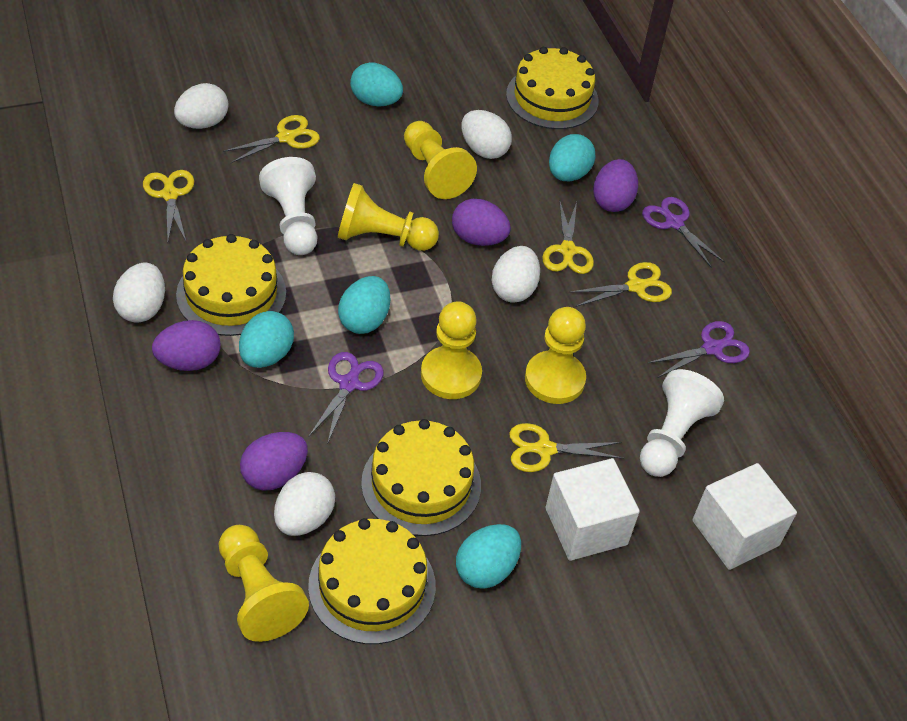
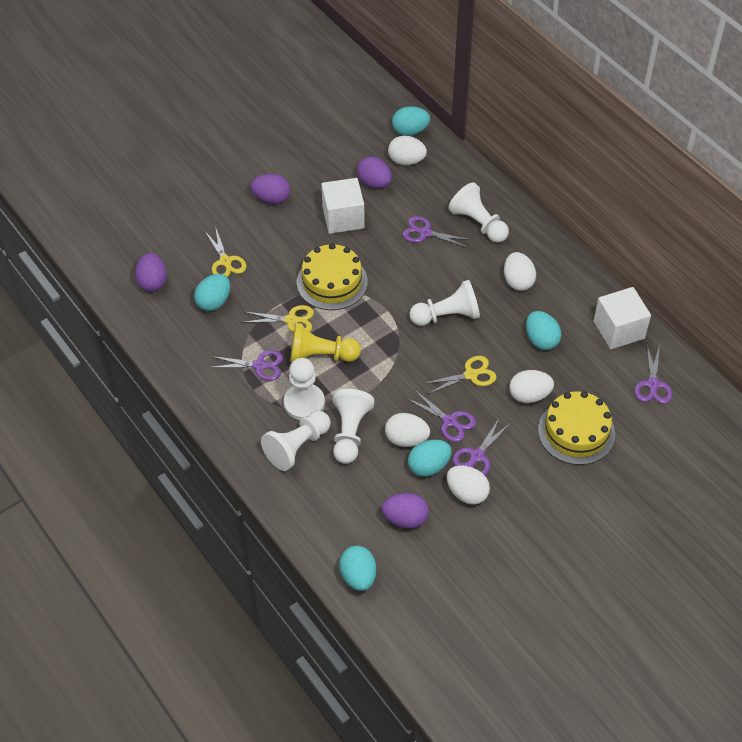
purple scissors: 3 -> 5
white pawn: 2 -> 5
yellow cake: 4 -> 2
yellow pawn: 5 -> 1
yellow scissors: 5 -> 3

